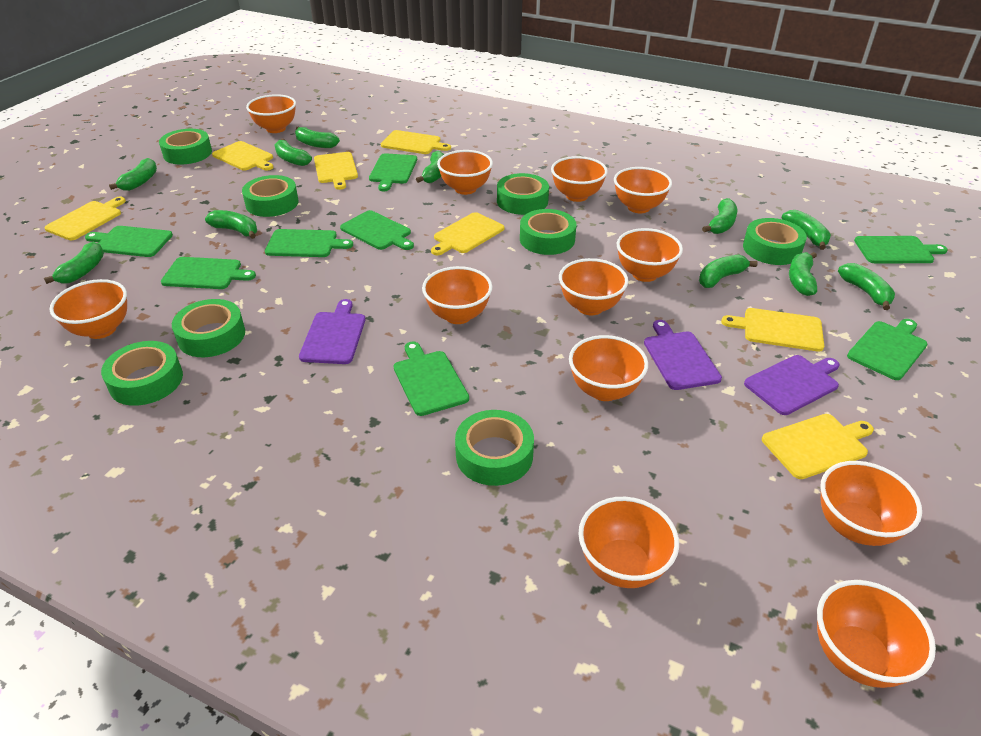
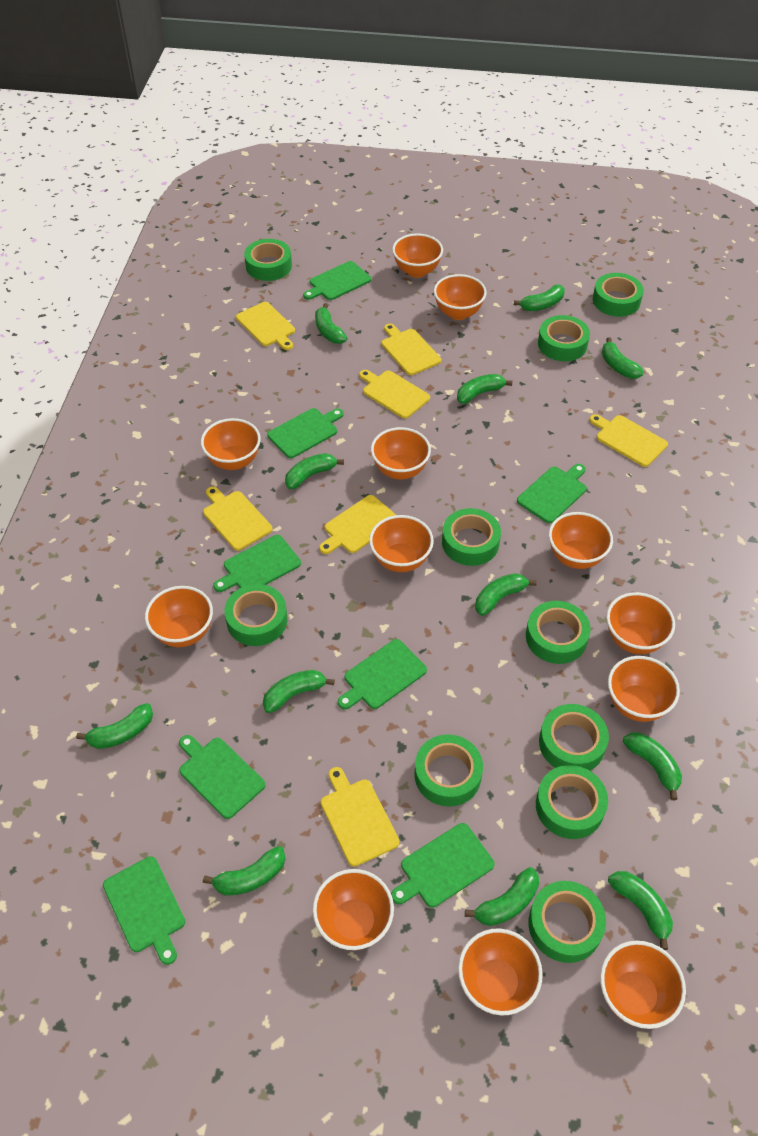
green banana: 11 -> 12
green tape: 8 -> 10
purple cutting board: 3 -> 0

